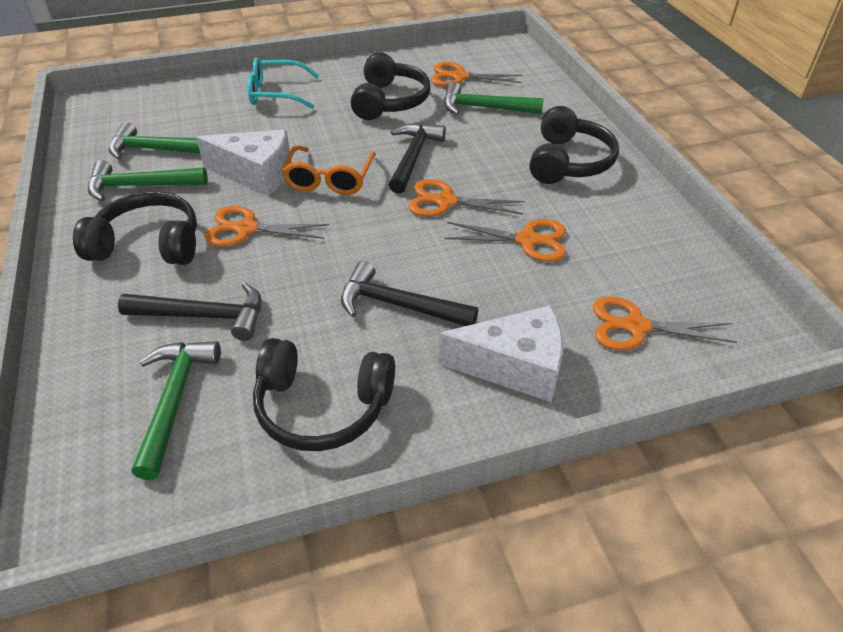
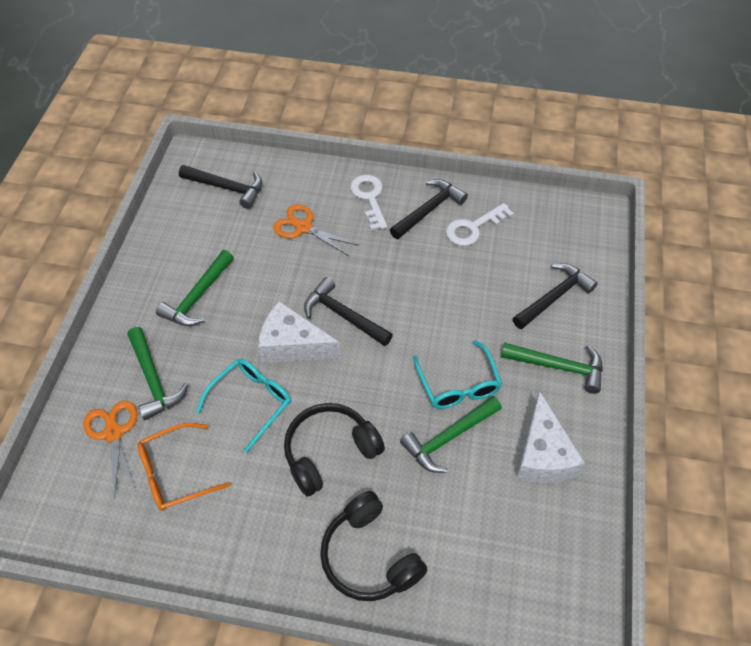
black hammer: 3 -> 4
black headphones: 4 -> 2
orange scissors: 5 -> 2
turquoise glasses: 1 -> 2
white key: 0 -> 2

